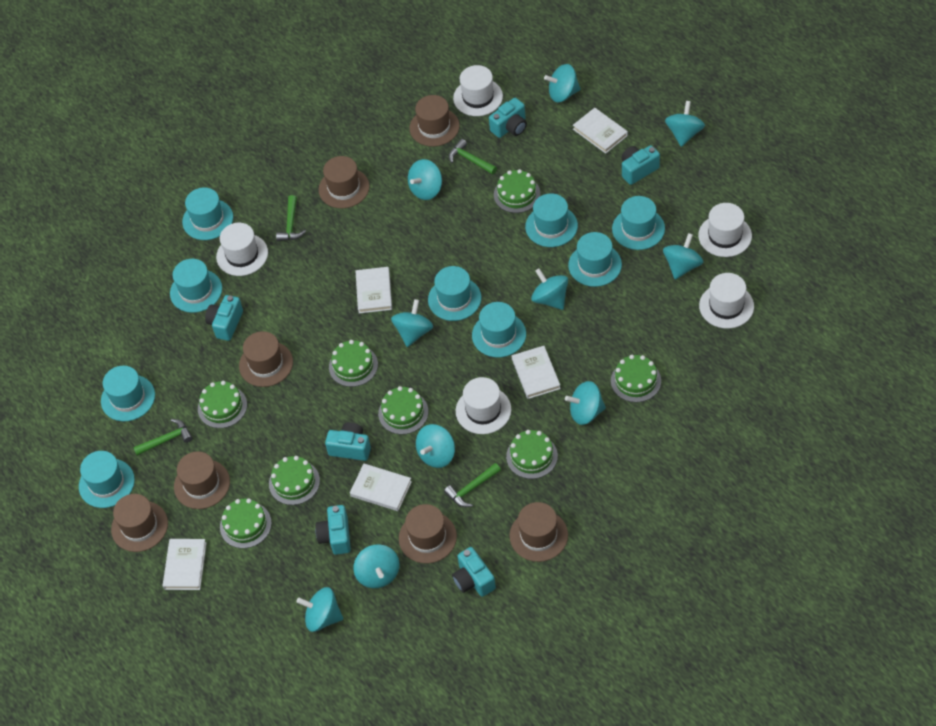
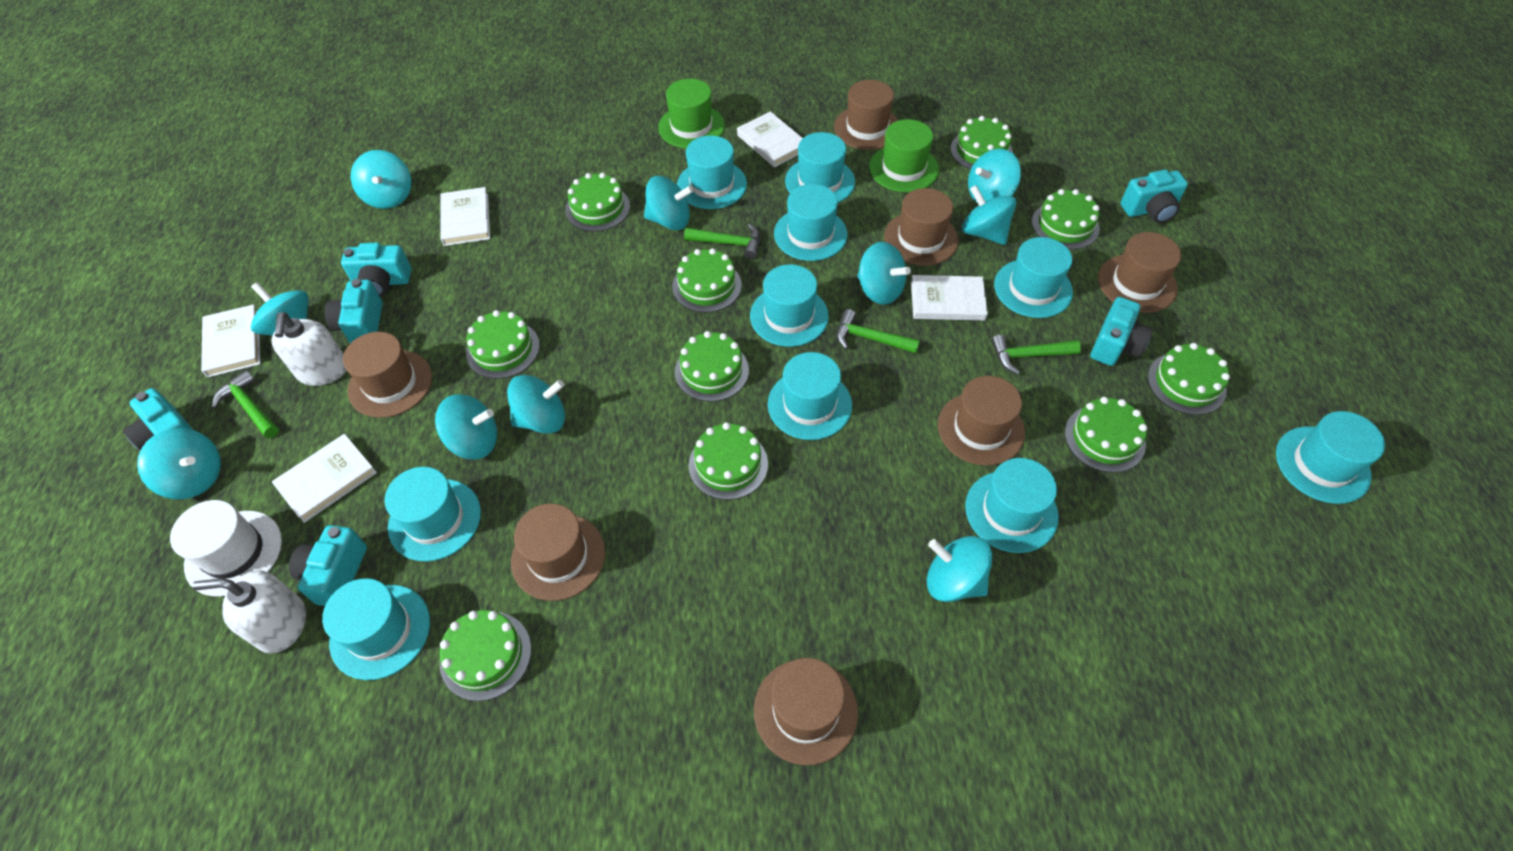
green cake: 8 -> 10
green hat: 0 -> 2
turquoise hat: 9 -> 10
white hat: 5 -> 1
white soap dispenser: 0 -> 2

